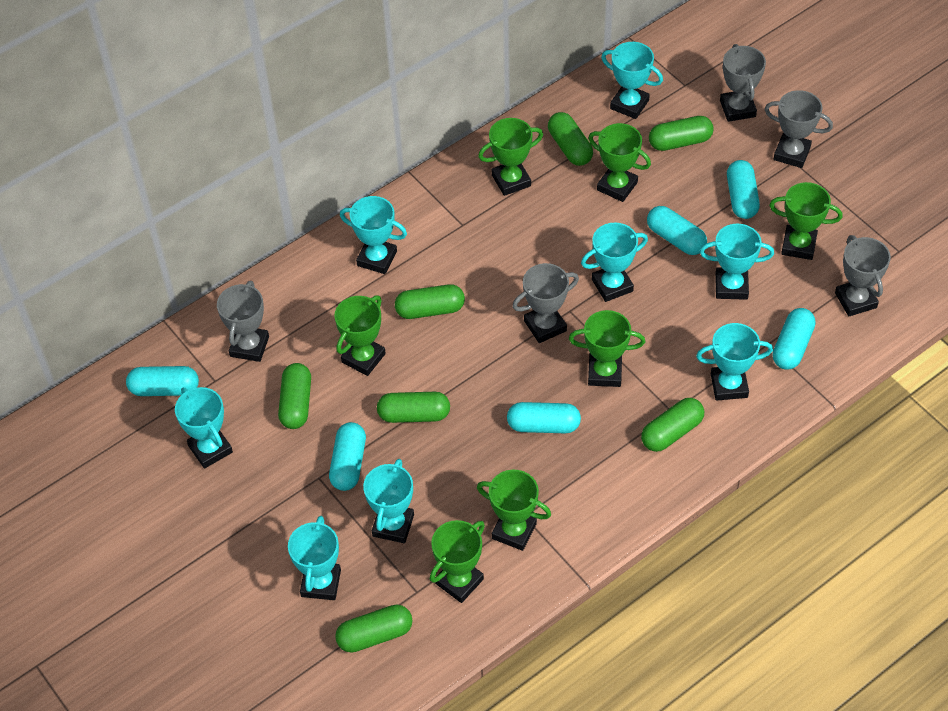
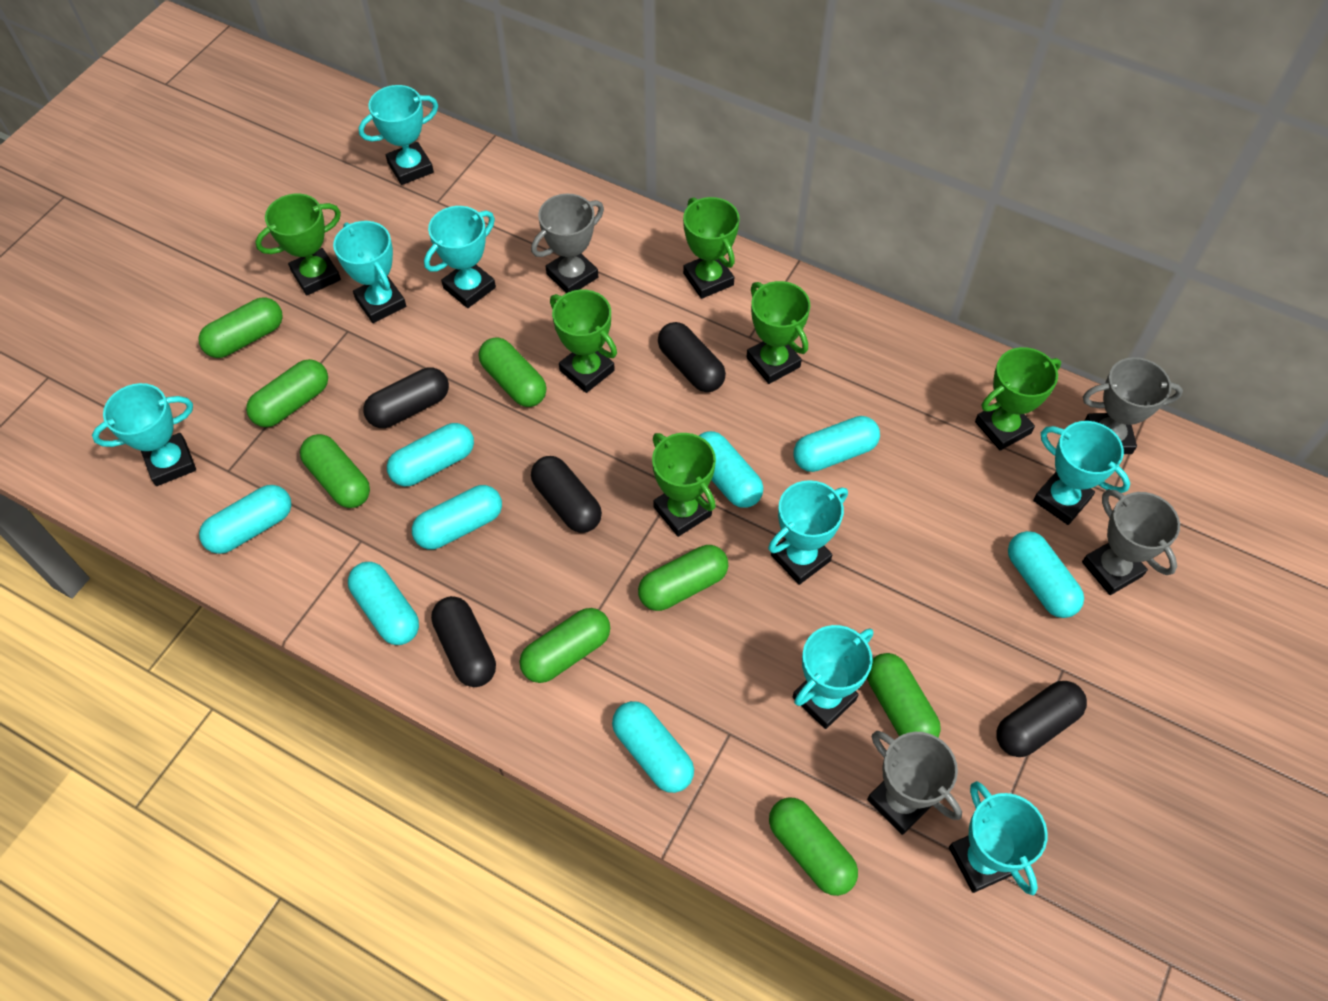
black capsule: 0 -> 5
green capsule: 7 -> 8
green trophy: 7 -> 6
grey trophy: 5 -> 4
turquoise capsule: 6 -> 8

